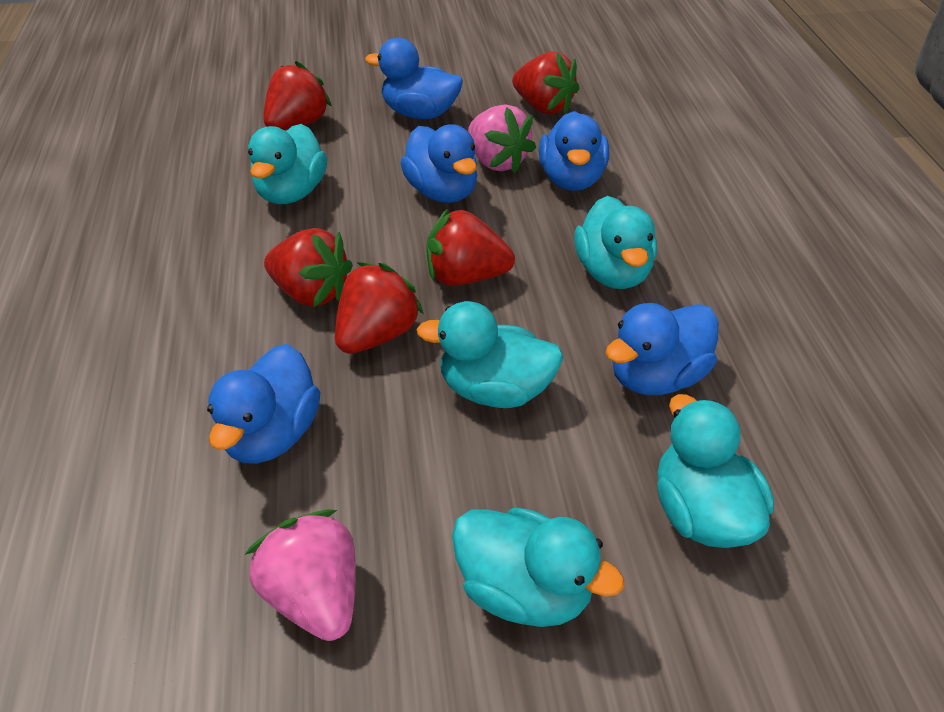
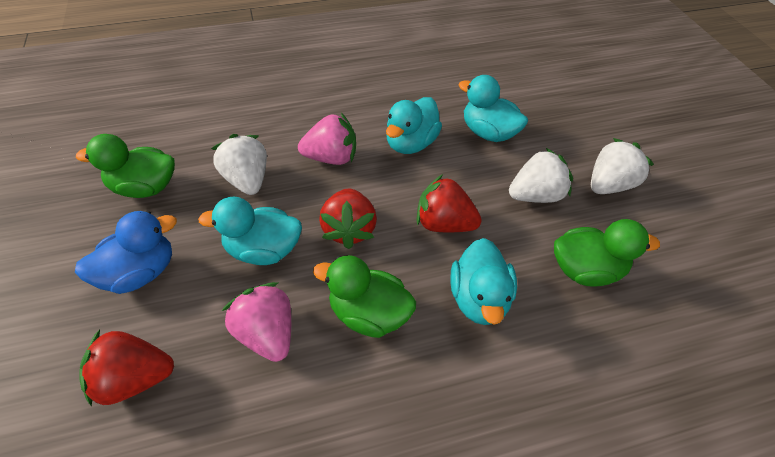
blue duck: 5 -> 1
green duck: 0 -> 3
red strawberry: 5 -> 3
turquoise duck: 5 -> 4
white strawberry: 0 -> 3

